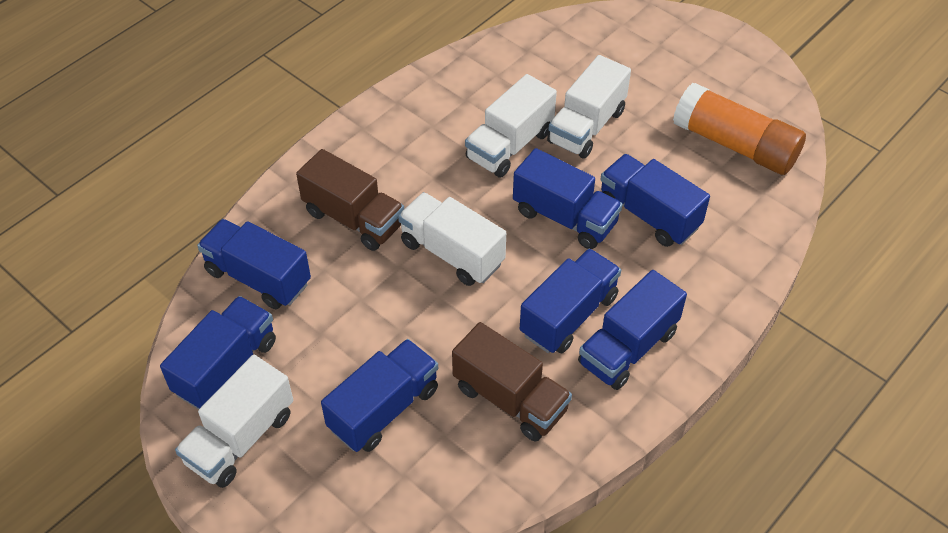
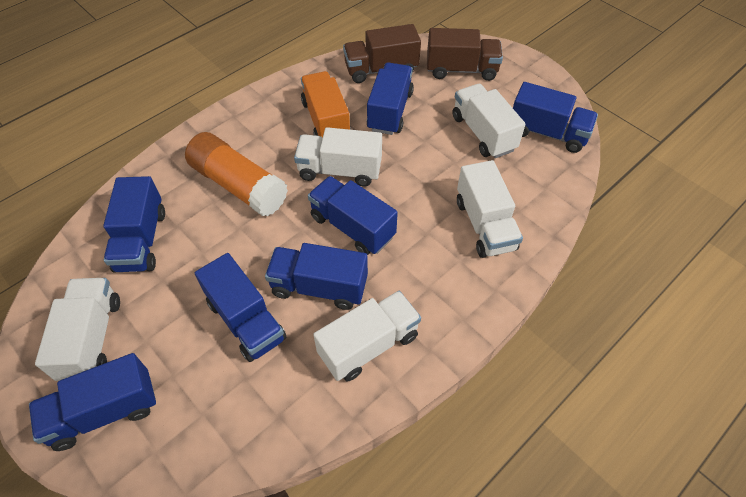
orange truck: 0 -> 1
white truck: 4 -> 5

